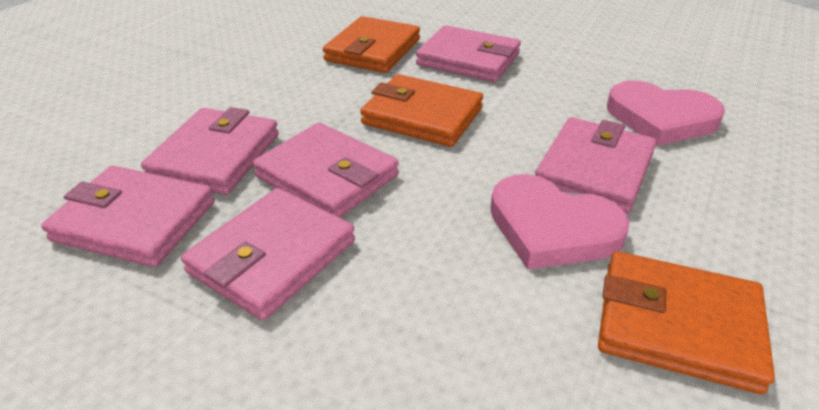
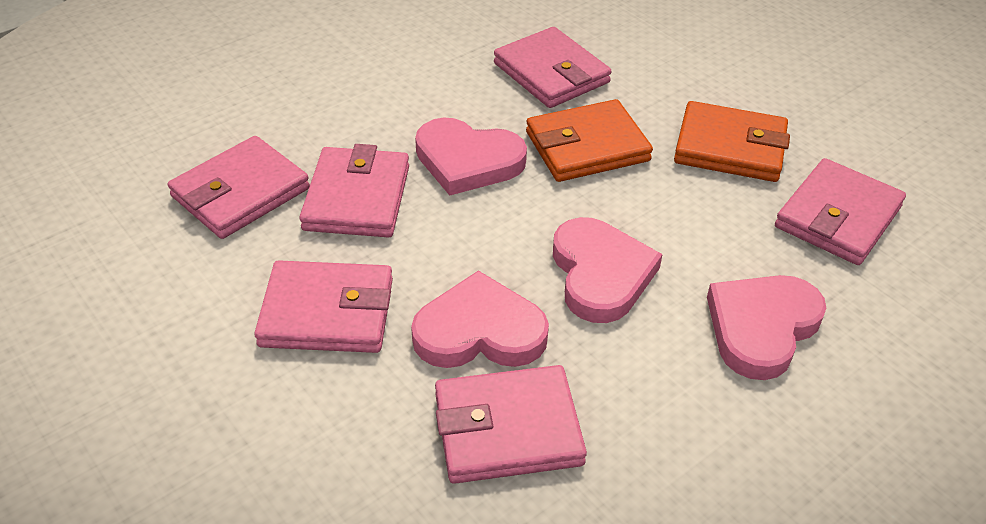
orange wallet: 3 -> 2
pink heart: 2 -> 4

